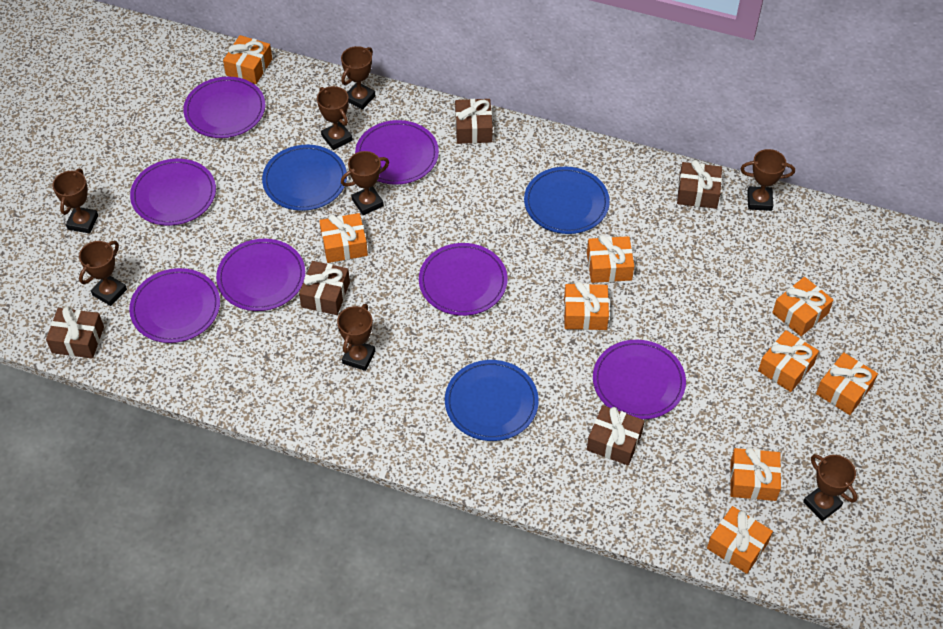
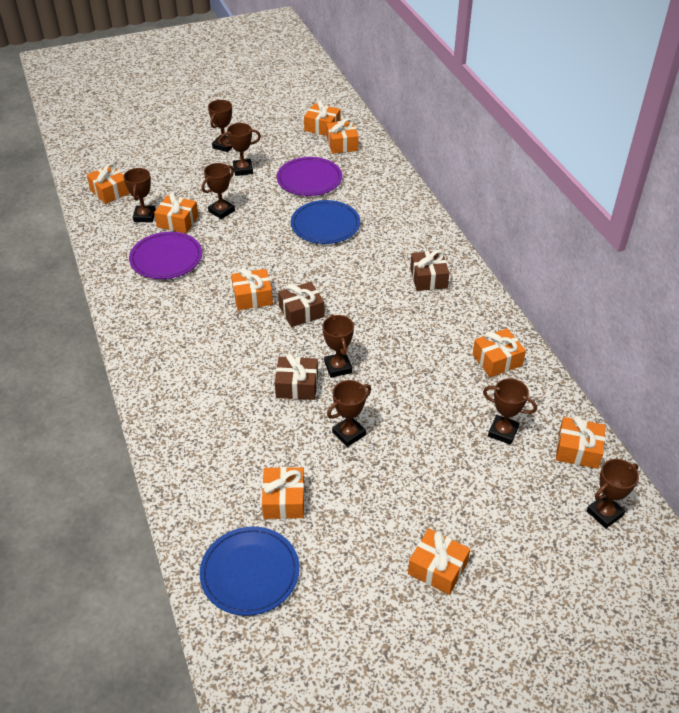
blue plate: 3 -> 2
brown gift: 5 -> 3
purple plate: 7 -> 2

